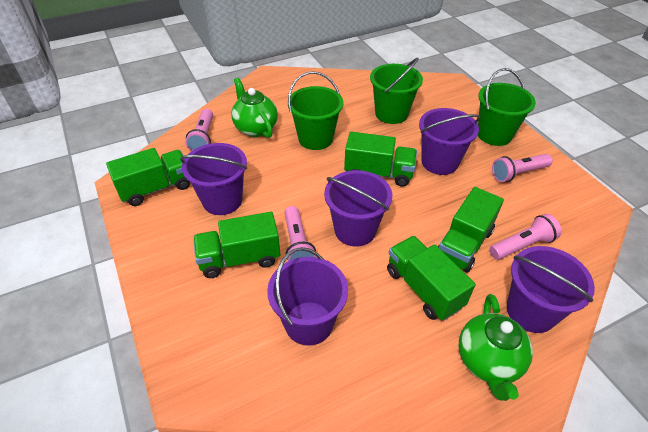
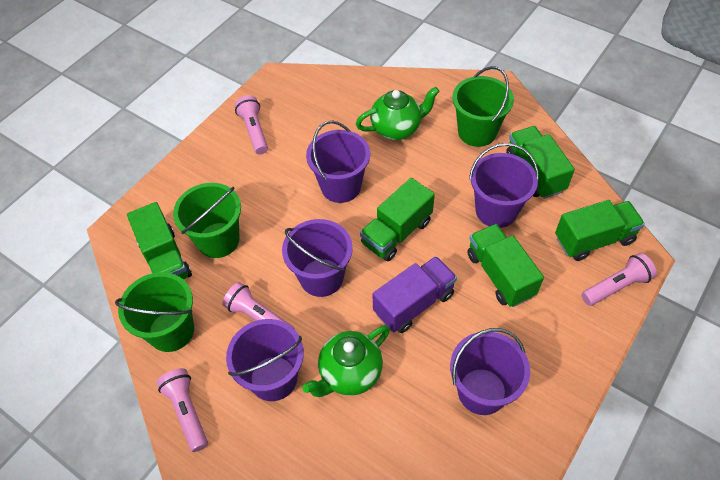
purple truck: 0 -> 1

